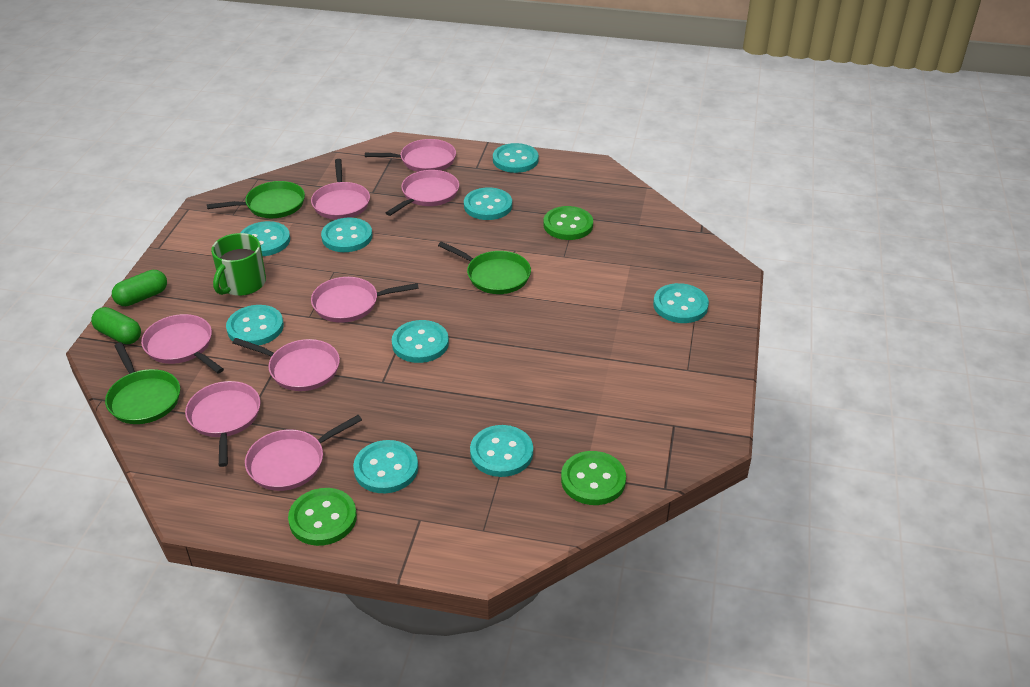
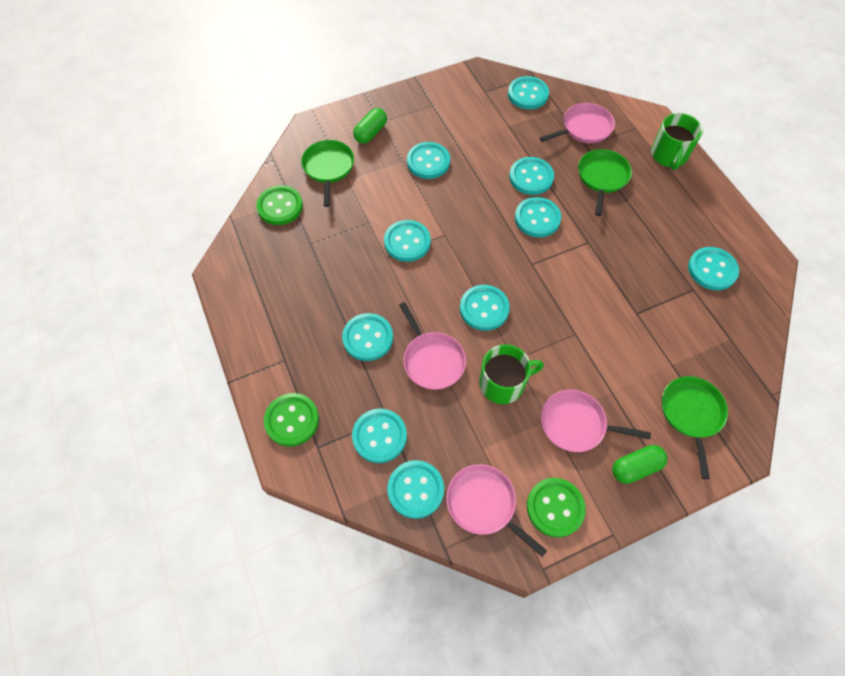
green mug: 1 -> 2
pink pan: 8 -> 4
turquoise button: 9 -> 10

